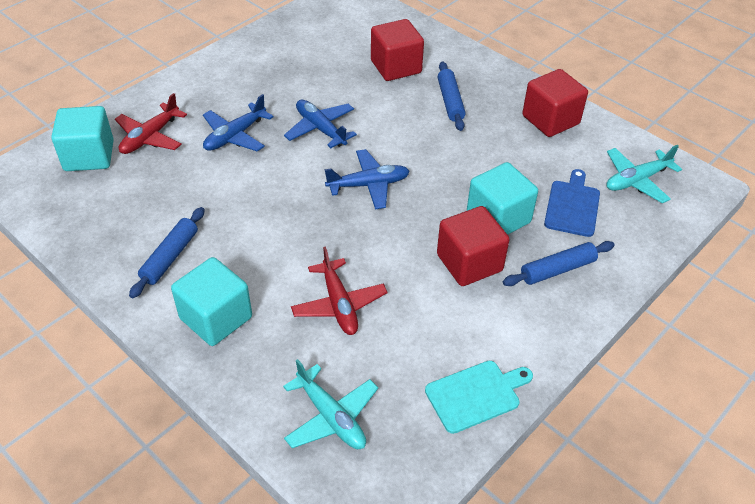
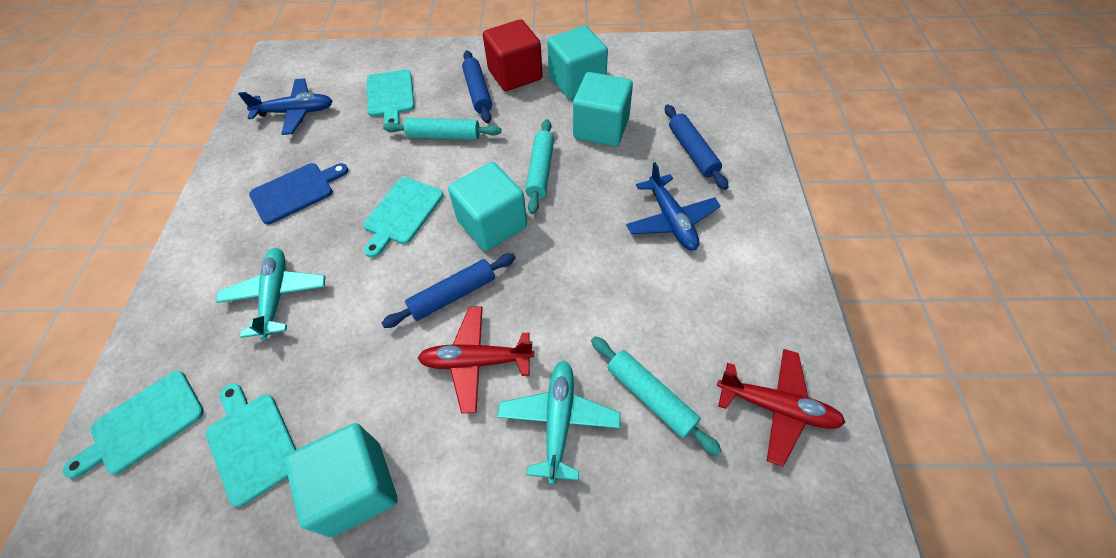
blue plane: 3 -> 2
red cube: 3 -> 1
turquoise cube: 3 -> 4
turquoise cutting board: 1 -> 4
turquoise rolling pin: 0 -> 3

